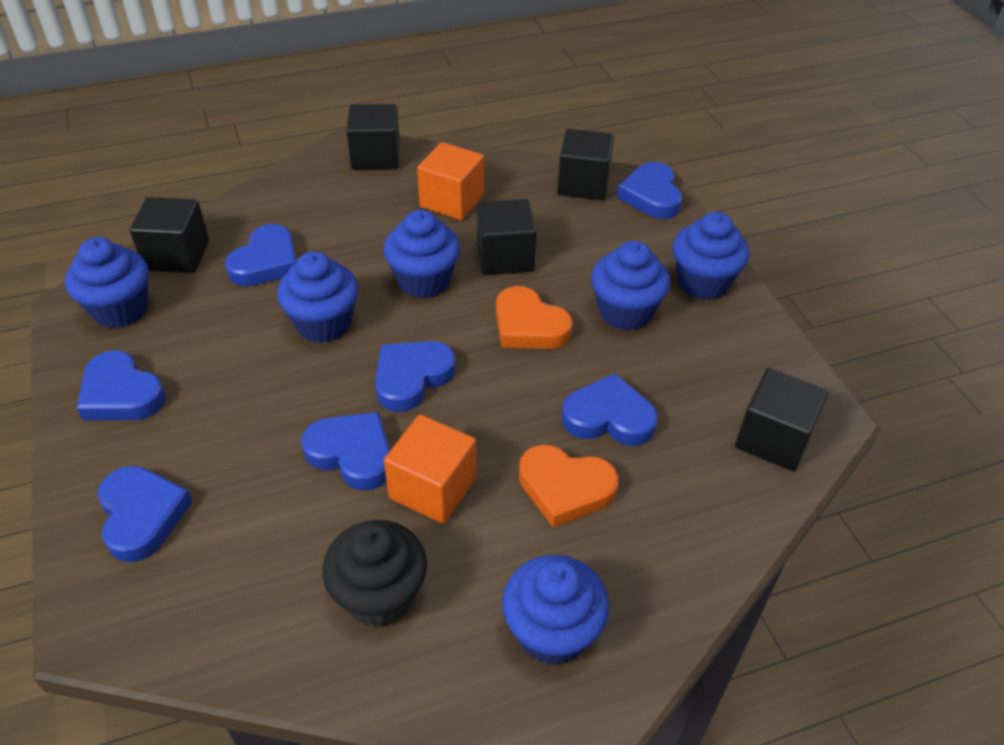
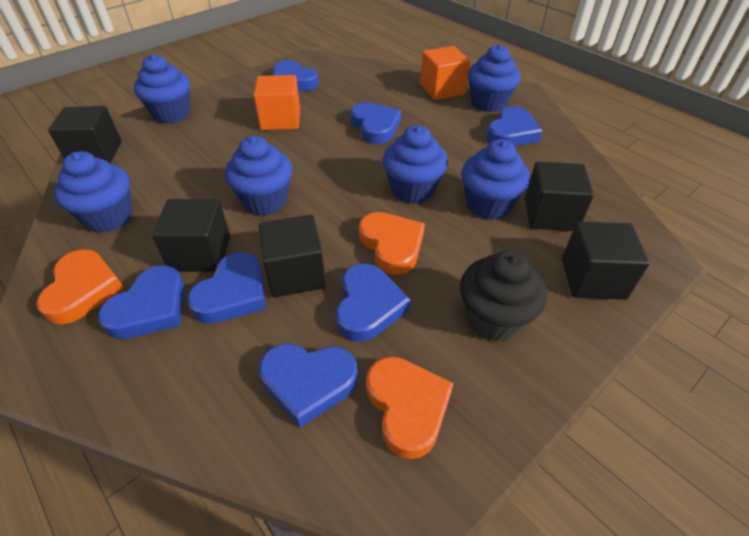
orange heart: 2 -> 3

